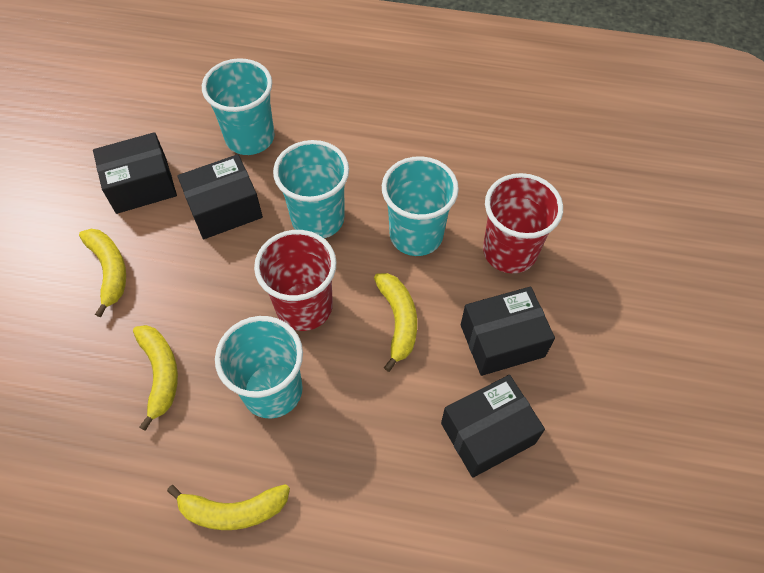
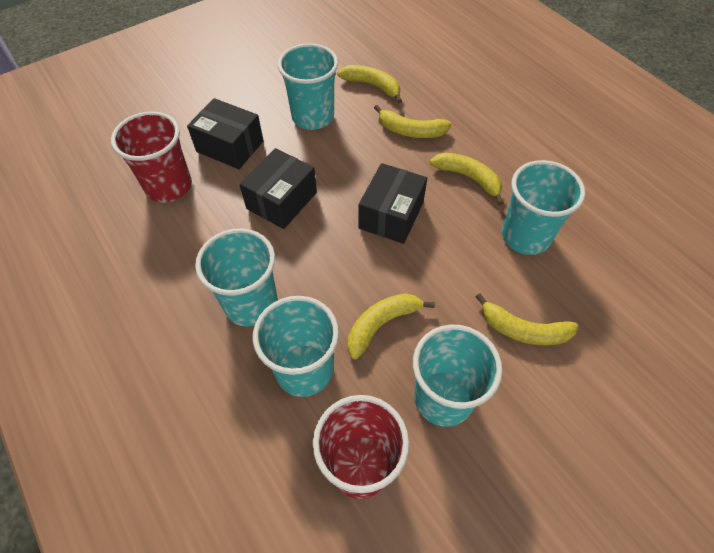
black box: 4 -> 3
turquoise cup: 4 -> 5
yellow banana: 4 -> 5

